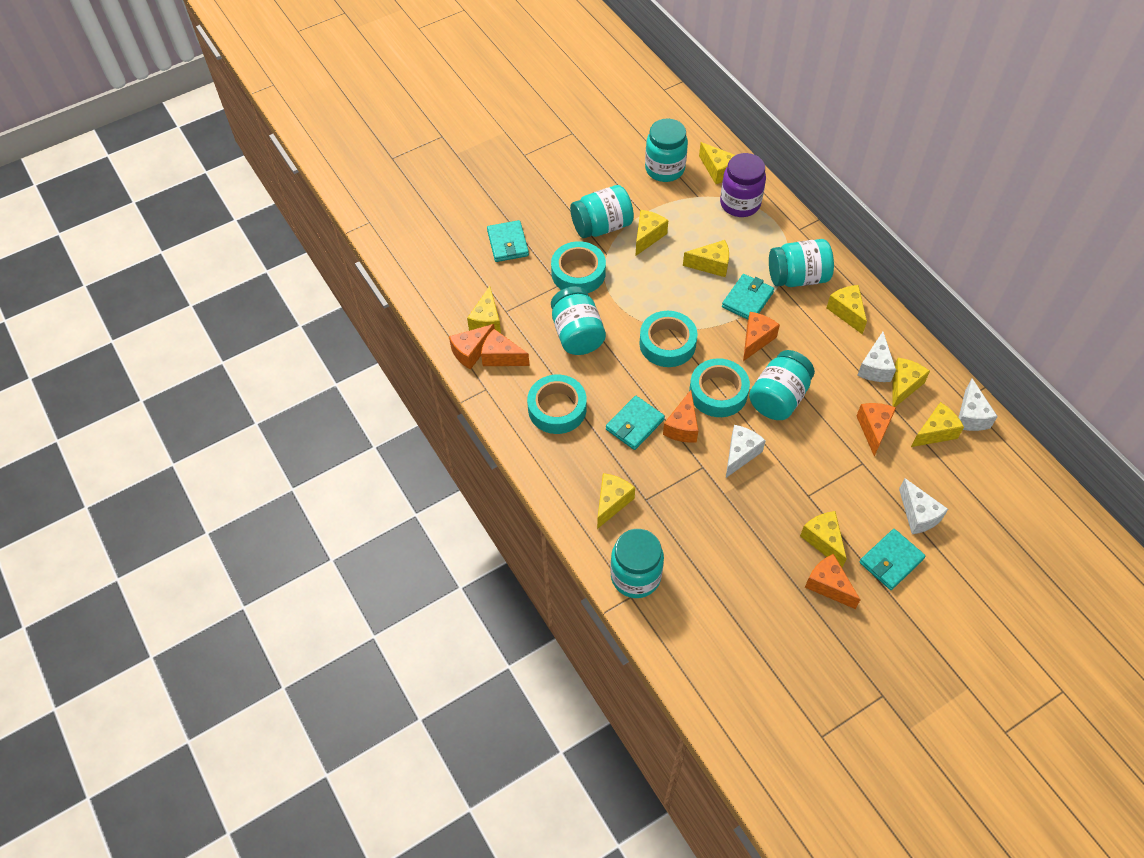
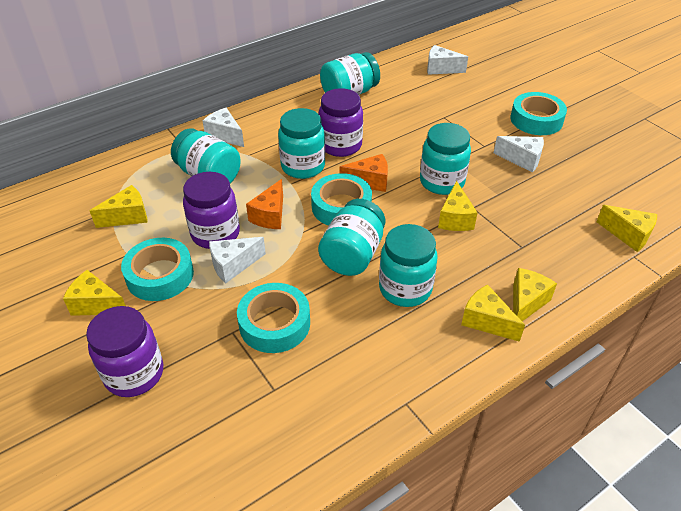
orange cheese: 6 -> 2
purple jar: 1 -> 3
turquoise wallet: 4 -> 0
yellow cheese: 9 -> 6

